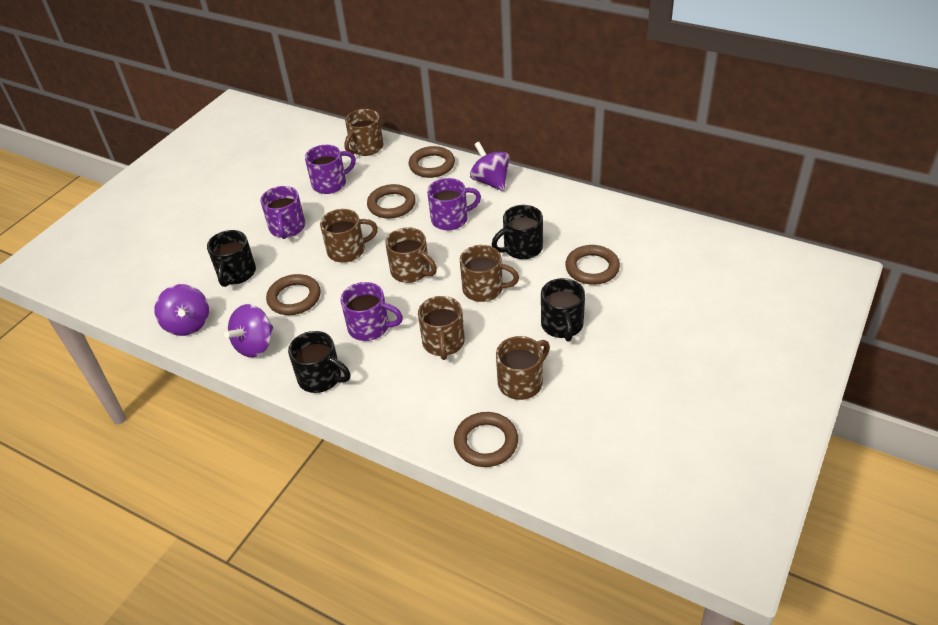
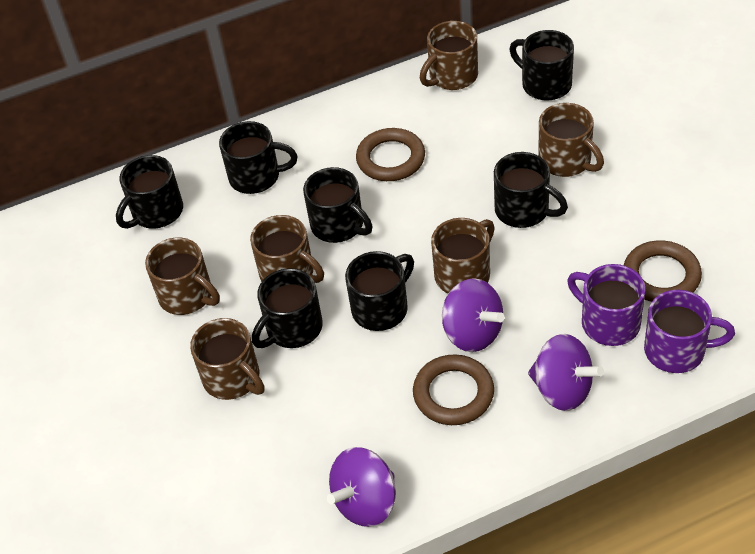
black mug: 4 -> 7
brown ring: 5 -> 3
purple mug: 4 -> 2

